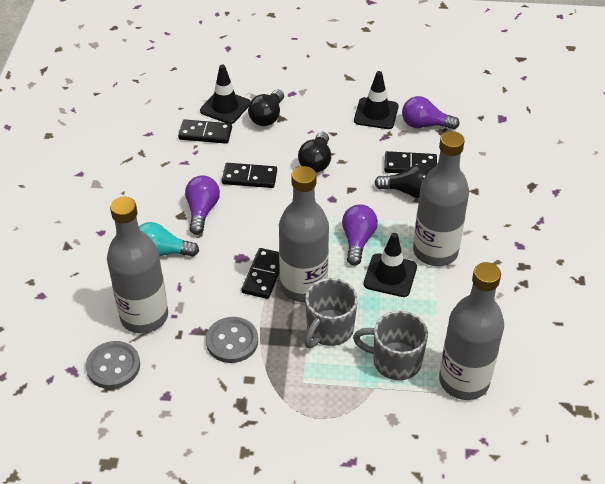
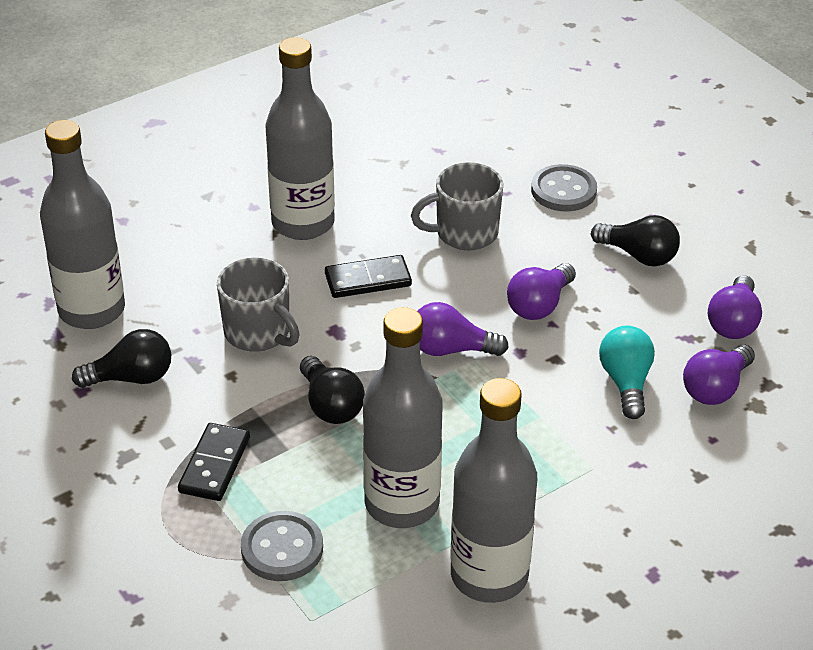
black domino: 4 -> 2
black traffic cone: 3 -> 0
purple light bulb: 3 -> 4

